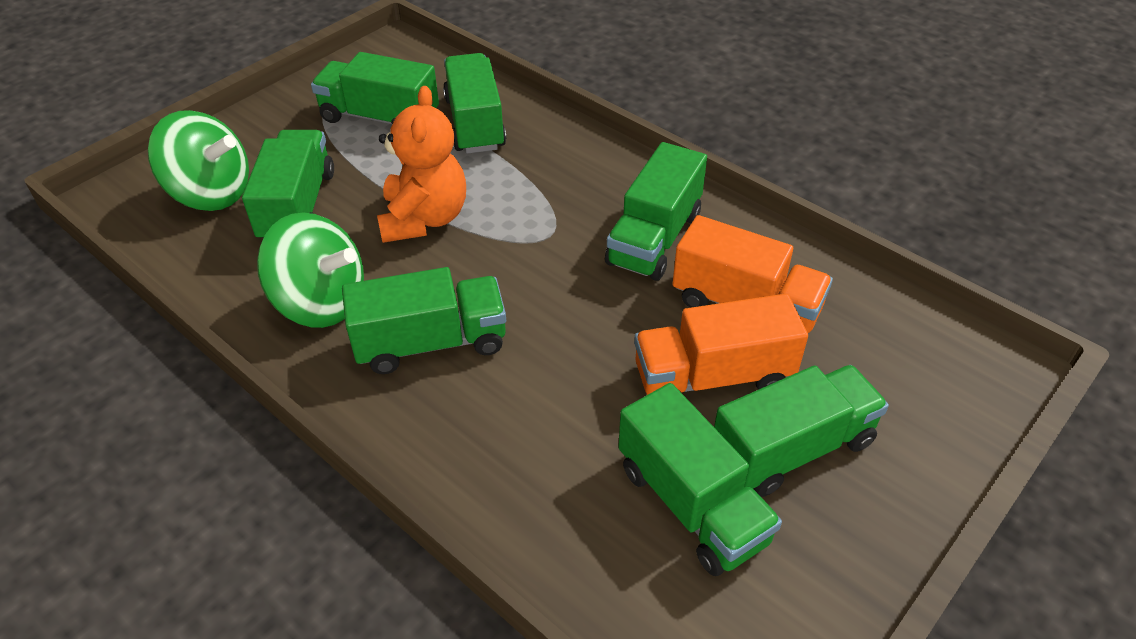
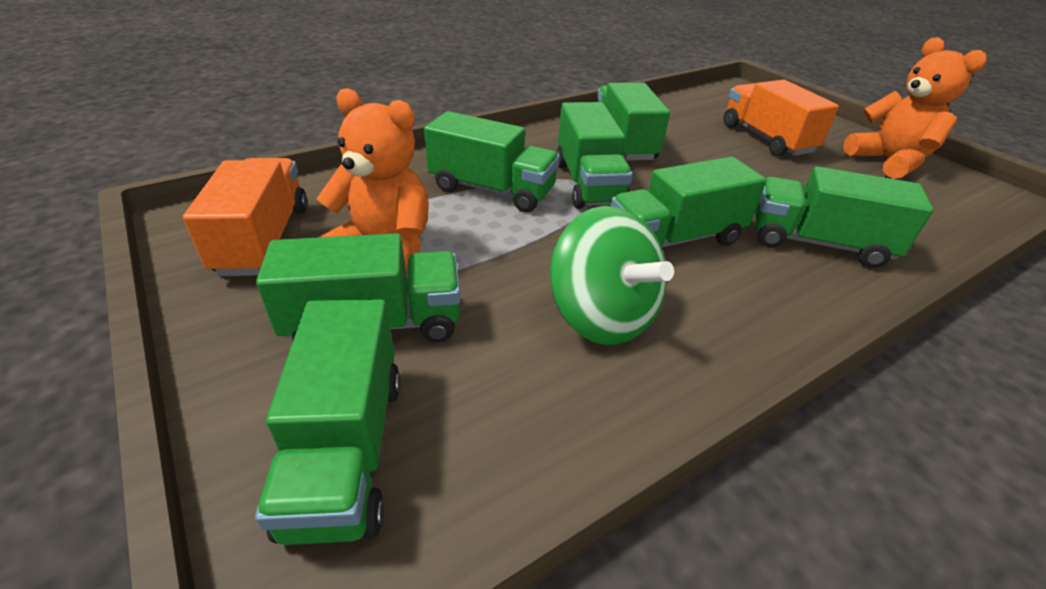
green spinning top: 2 -> 1
orange teddy bear: 1 -> 2

